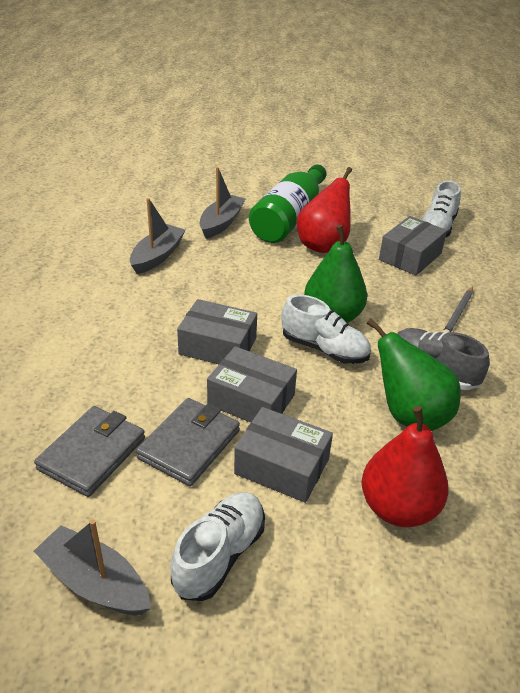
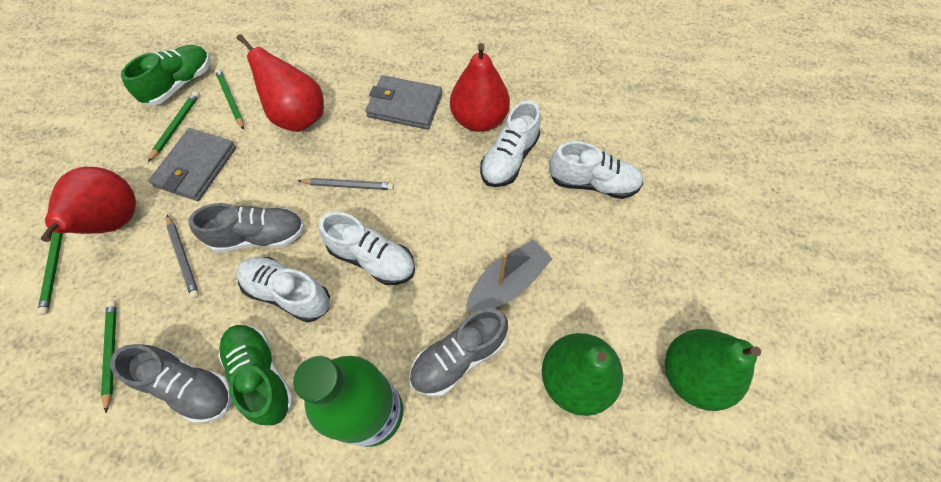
green pencil: 0 -> 4
green shoe: 0 -> 2
grey boat: 3 -> 1
grey box: 4 -> 0
grey pencil: 1 -> 2
grey shoe: 1 -> 3
red pear: 2 -> 3
white shoe: 3 -> 4

